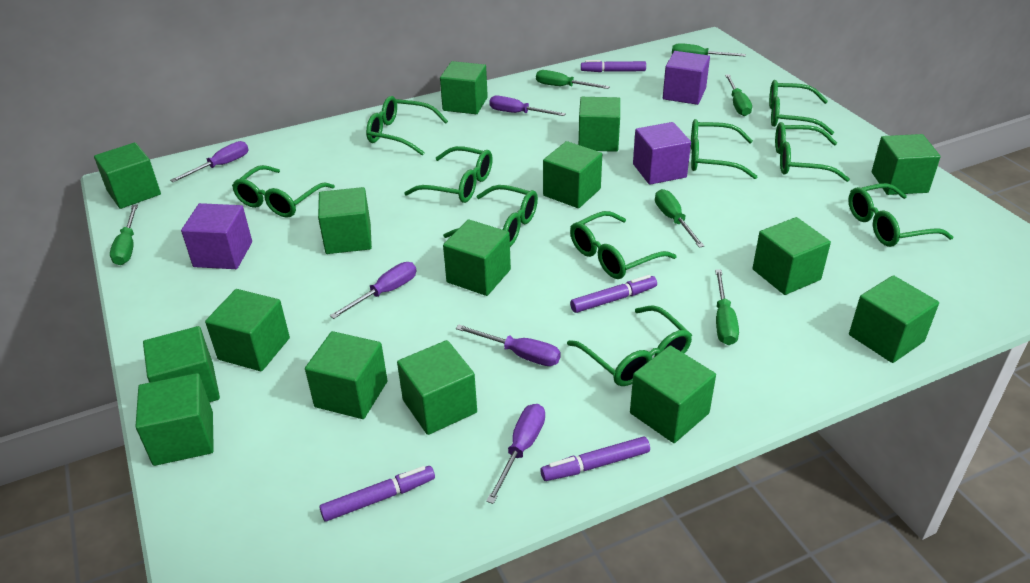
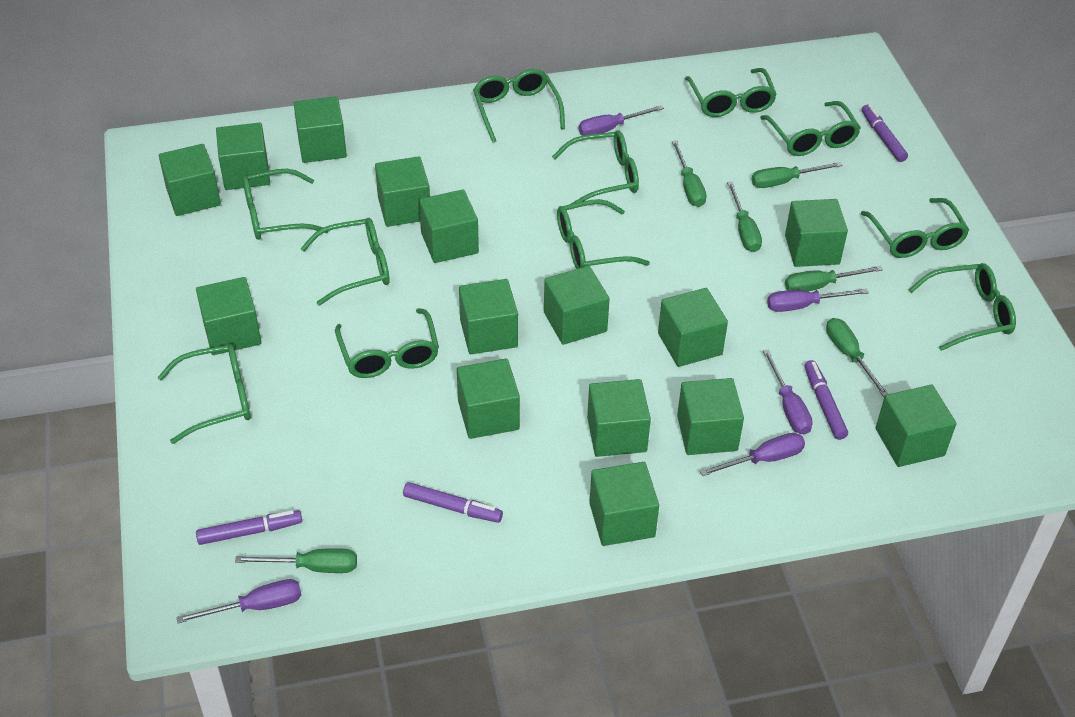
green glasses: 10 -> 11
purple cube: 3 -> 0

